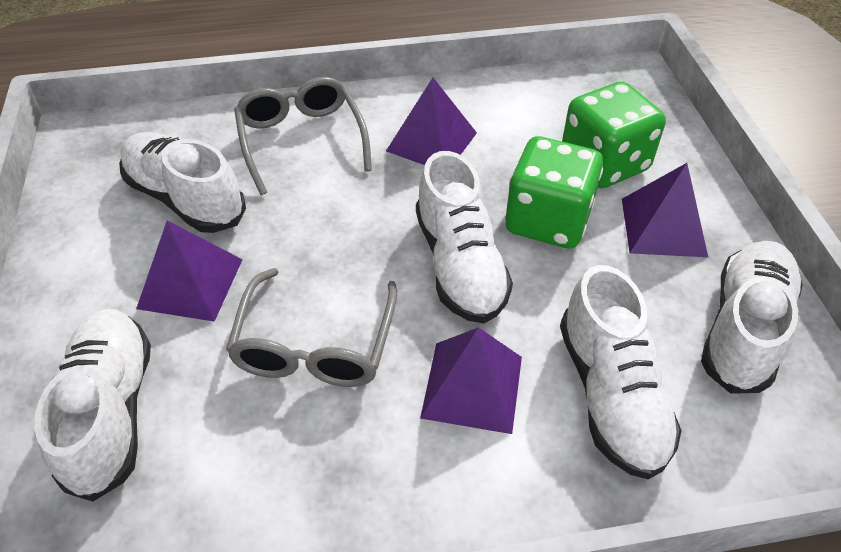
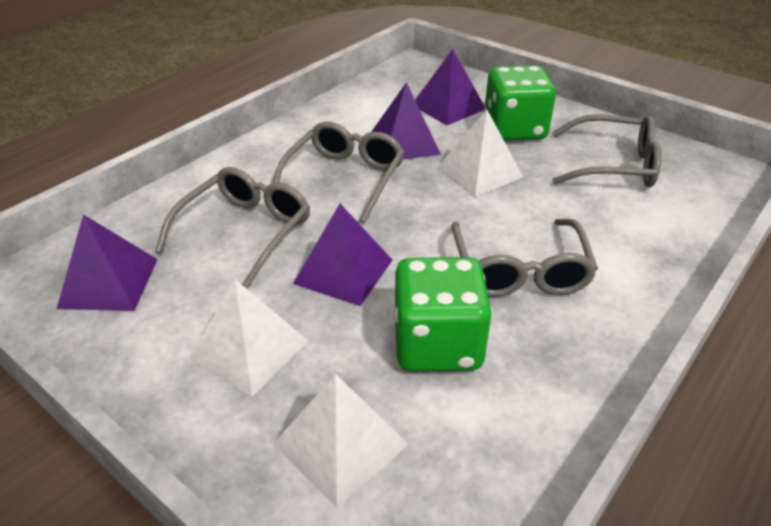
grey glasses: 2 -> 4
white pyramid: 0 -> 3
white shoe: 5 -> 0

